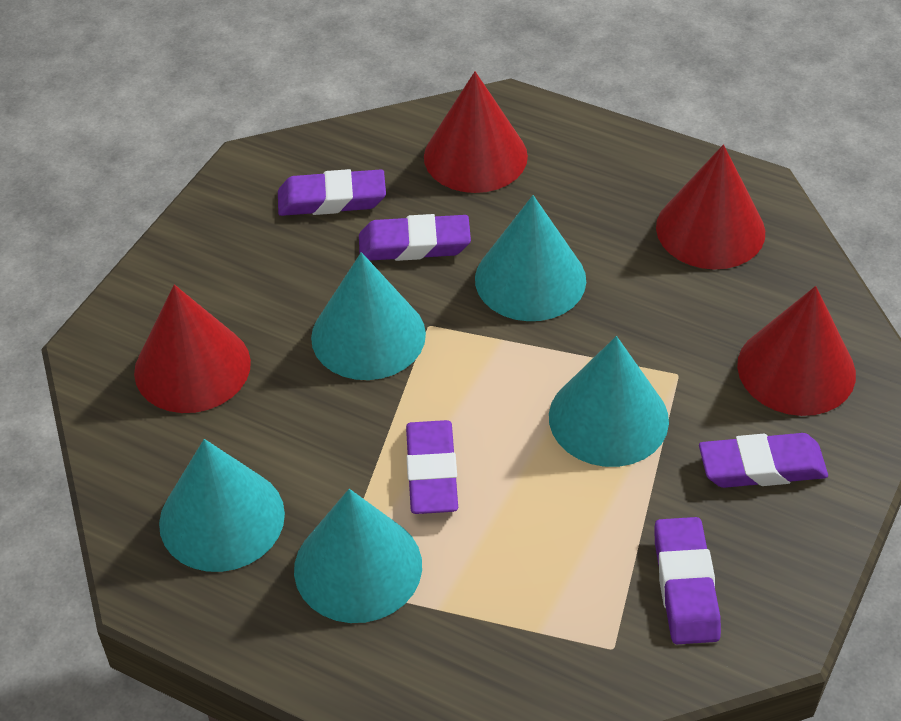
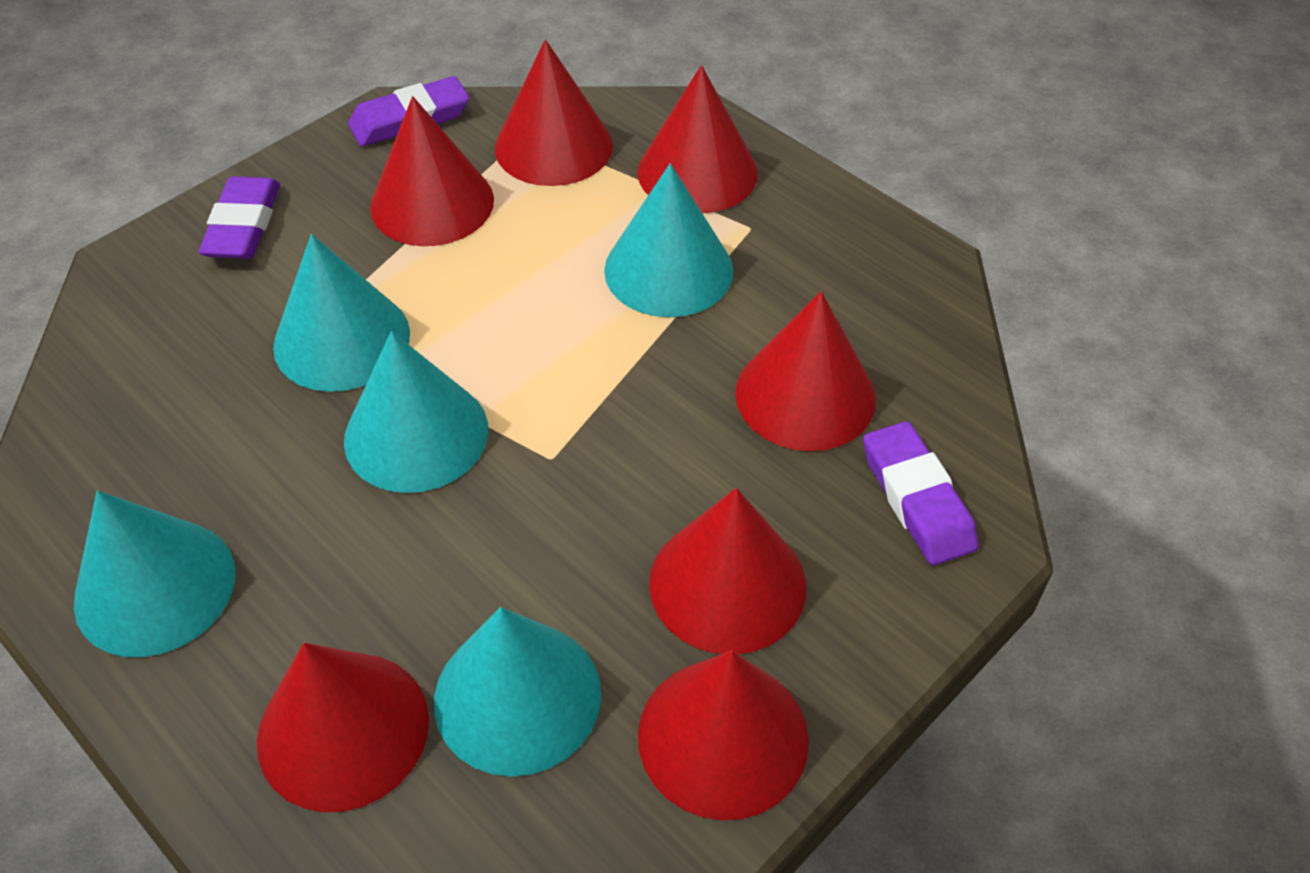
purple eraser: 5 -> 3
red cone: 4 -> 7

